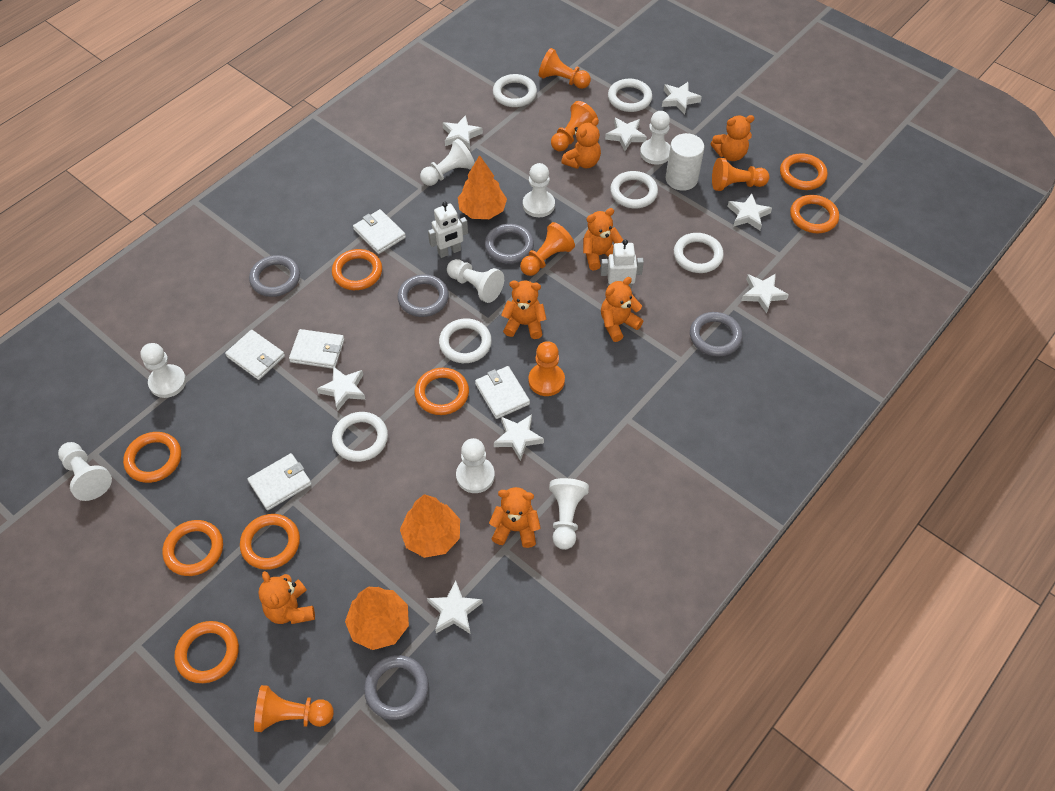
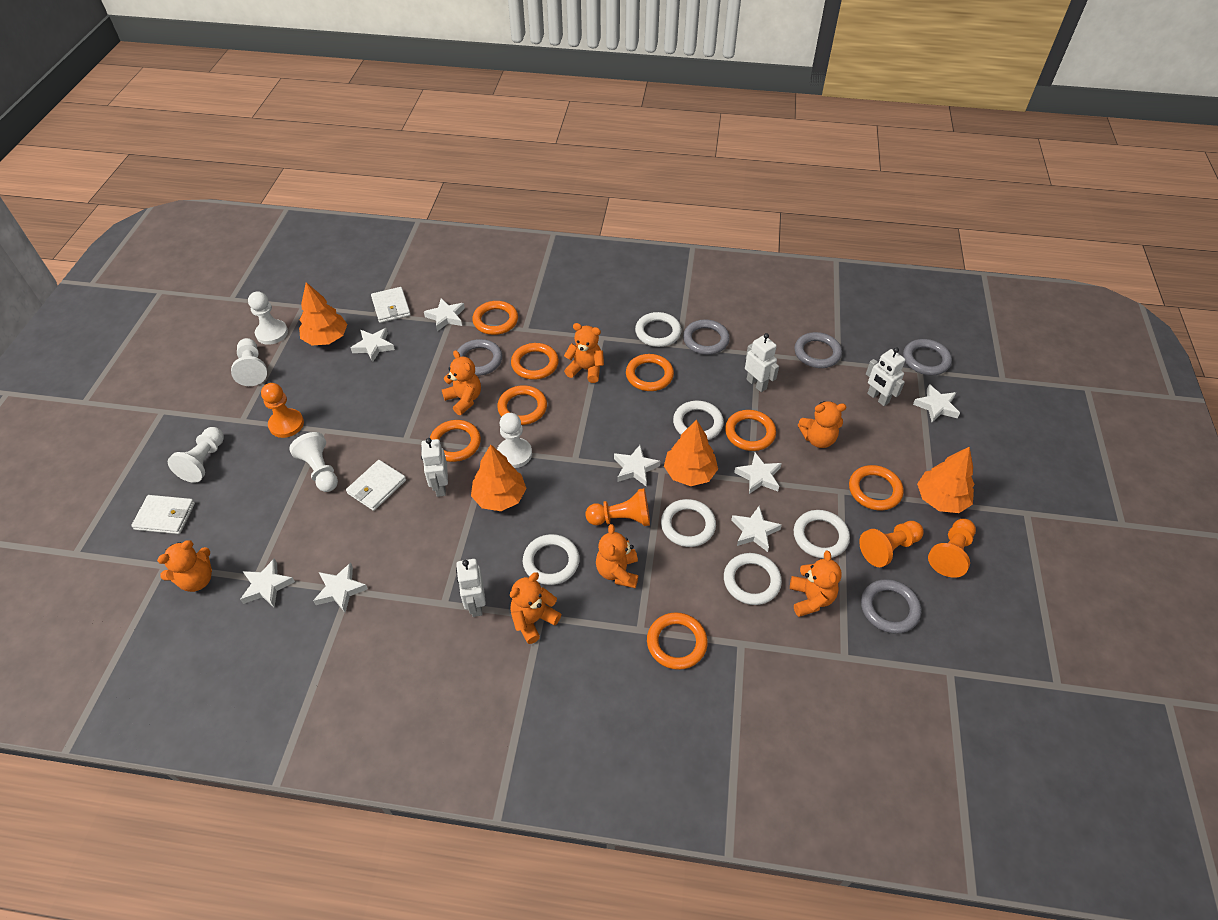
orange pawn: 6 -> 4
orange tree: 3 -> 4
white cylinder: 1 -> 0
white pawn: 8 -> 5
white robot: 2 -> 4
white wallet: 5 -> 3

